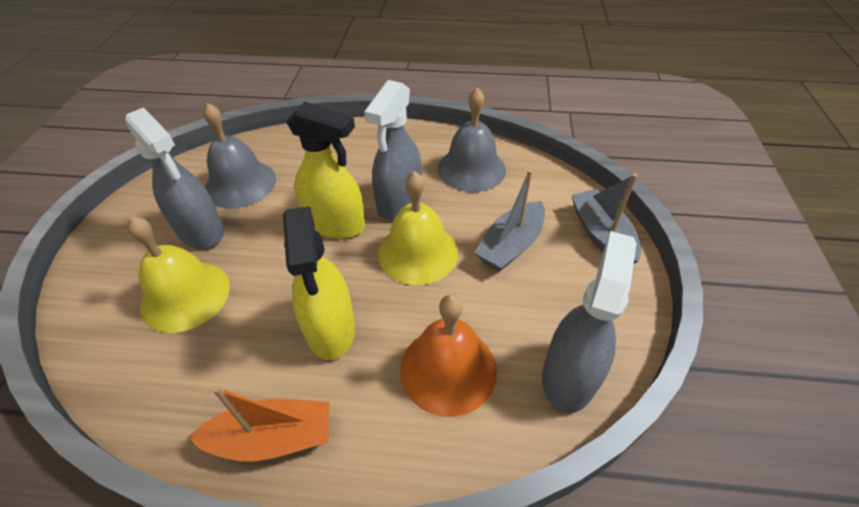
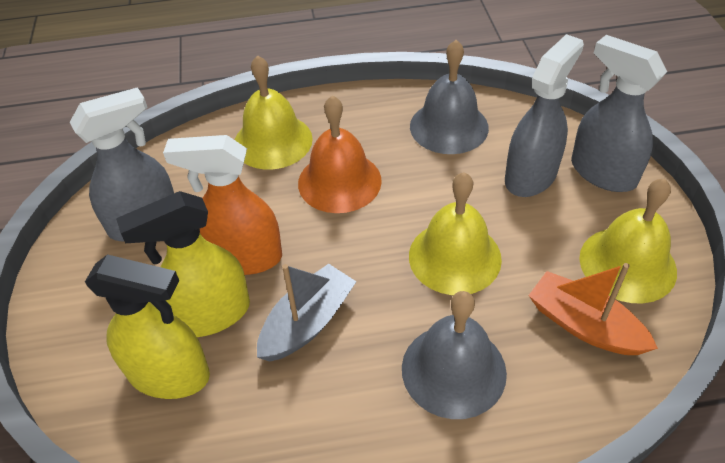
grey boat: 2 -> 1
orange spray bottle: 0 -> 1
yellow bell: 2 -> 3

